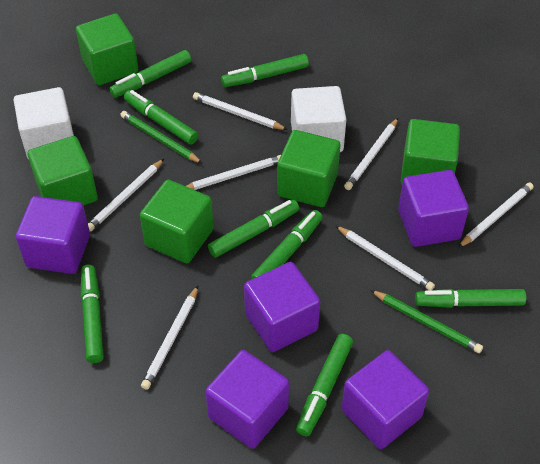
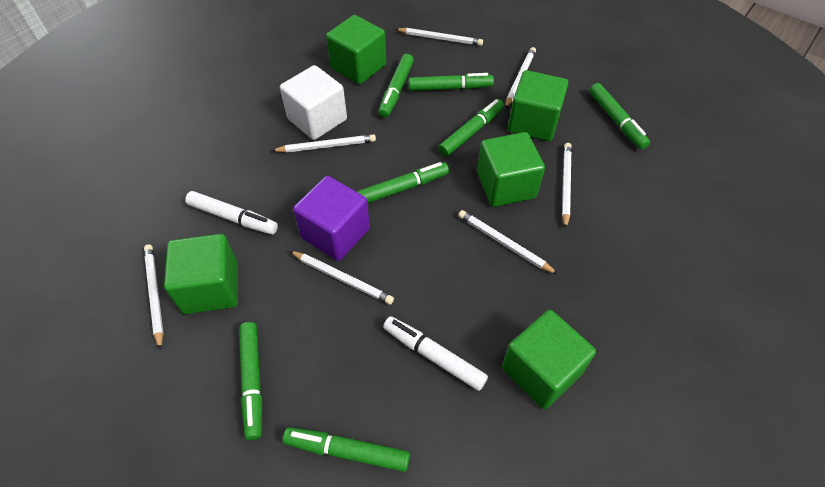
green marker: 8 -> 7
green pencil: 2 -> 0
purple cube: 5 -> 1
white cube: 2 -> 1
white marker: 0 -> 2

